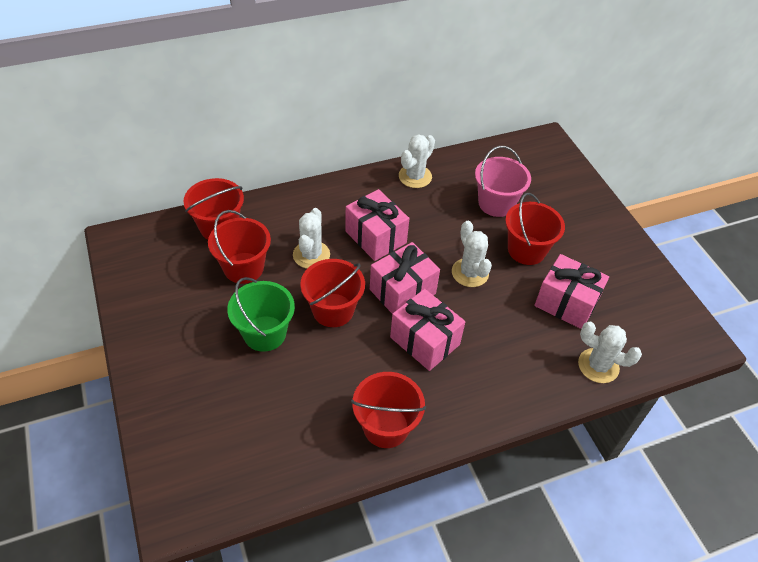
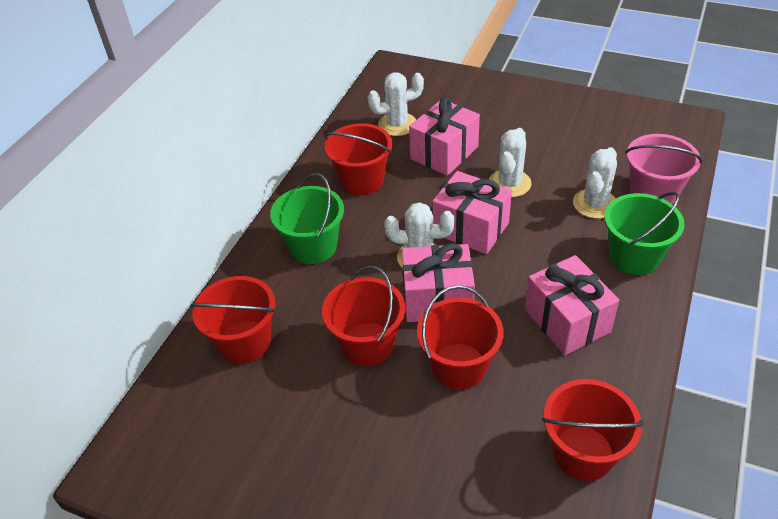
green bucket: 1 -> 2

